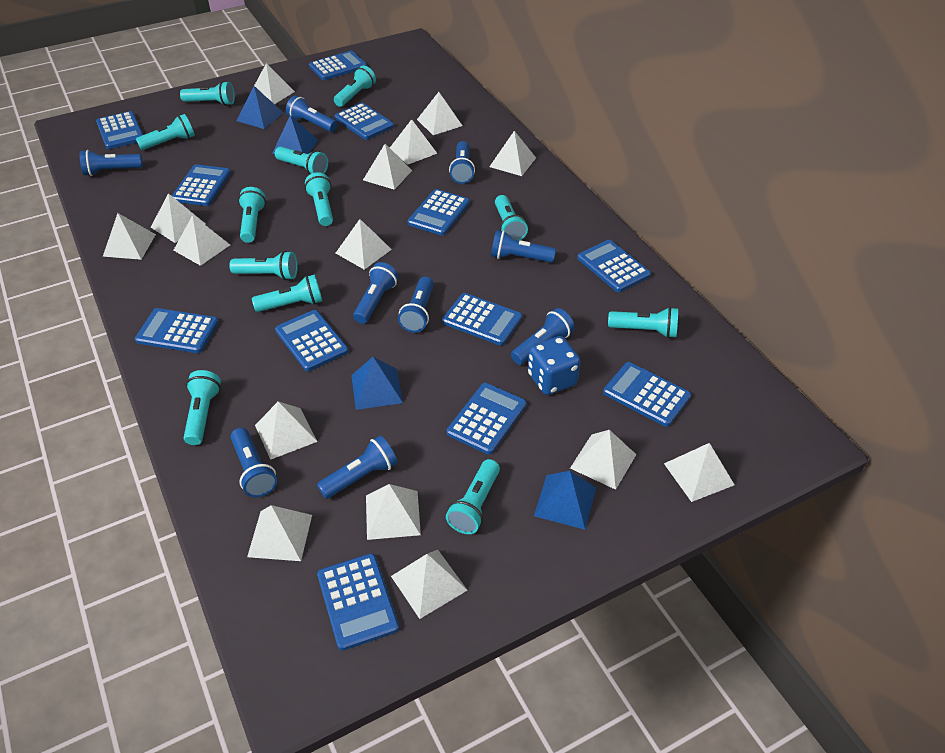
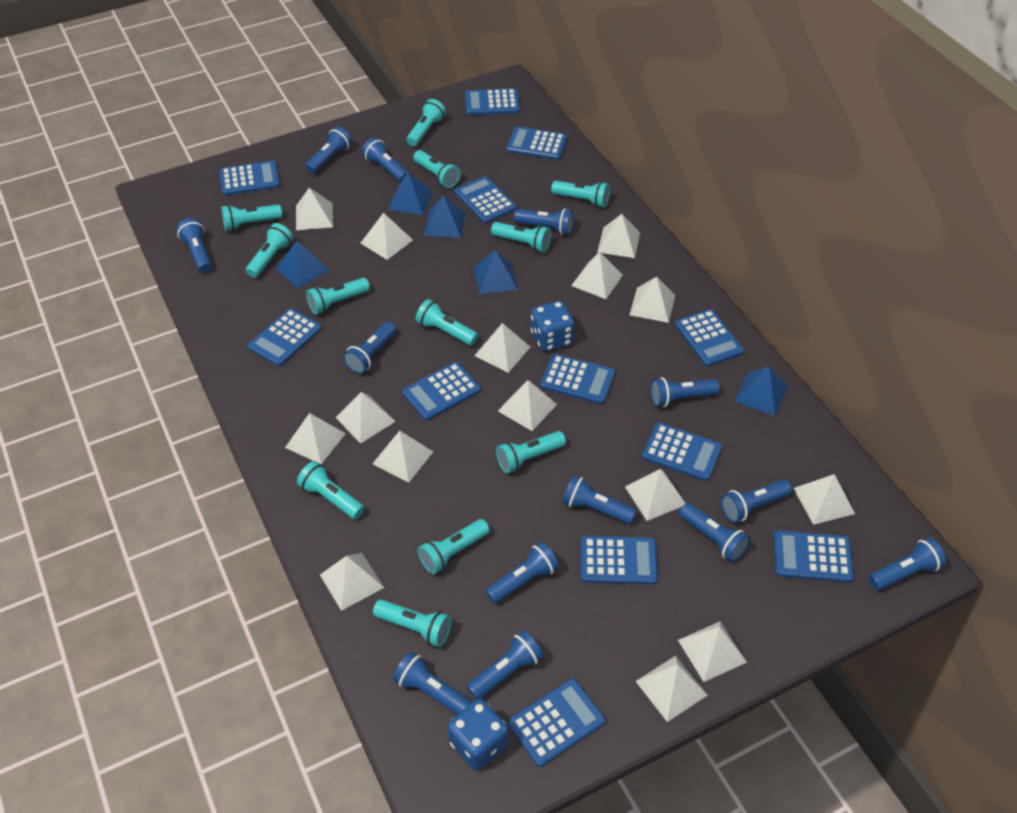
blue dice: 1 -> 2
blue flashlight: 9 -> 13
blue pyramid: 4 -> 5

